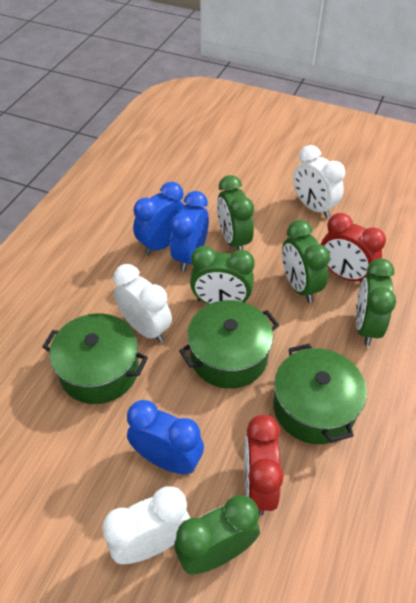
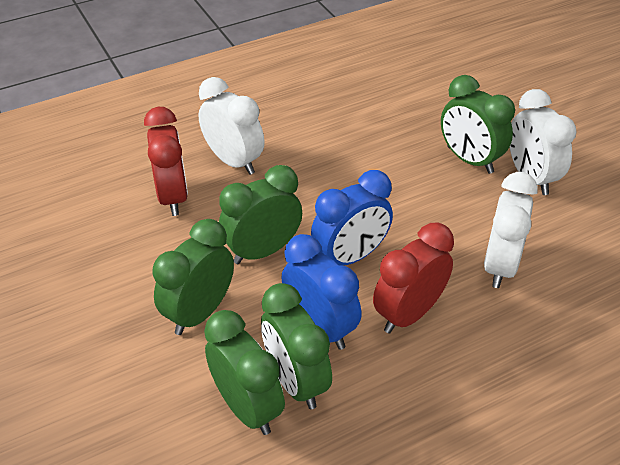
blue clock: 3 -> 2
green pot: 3 -> 0

